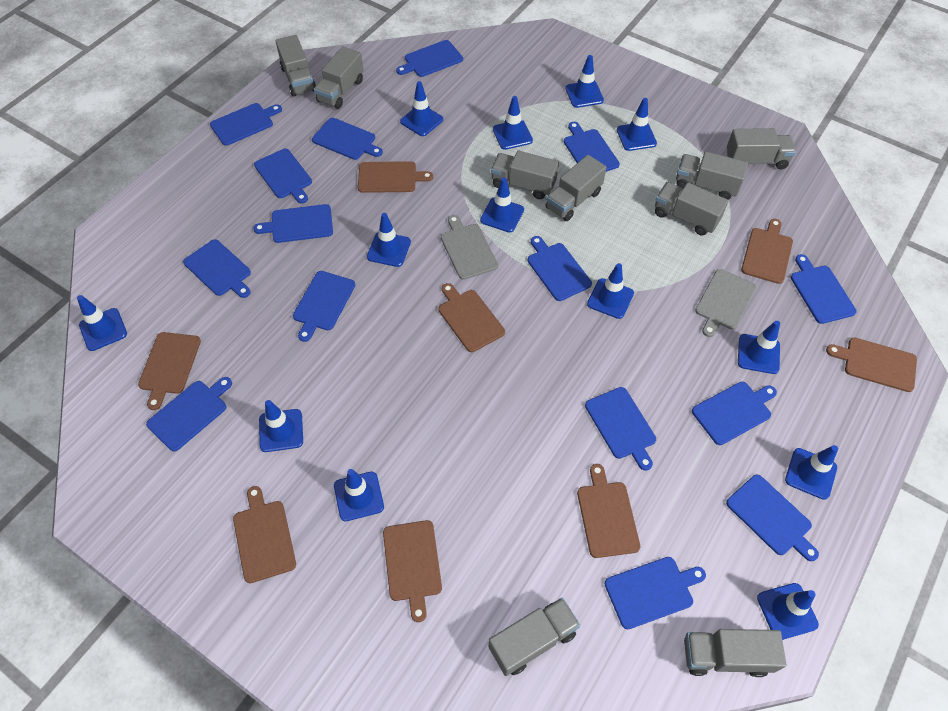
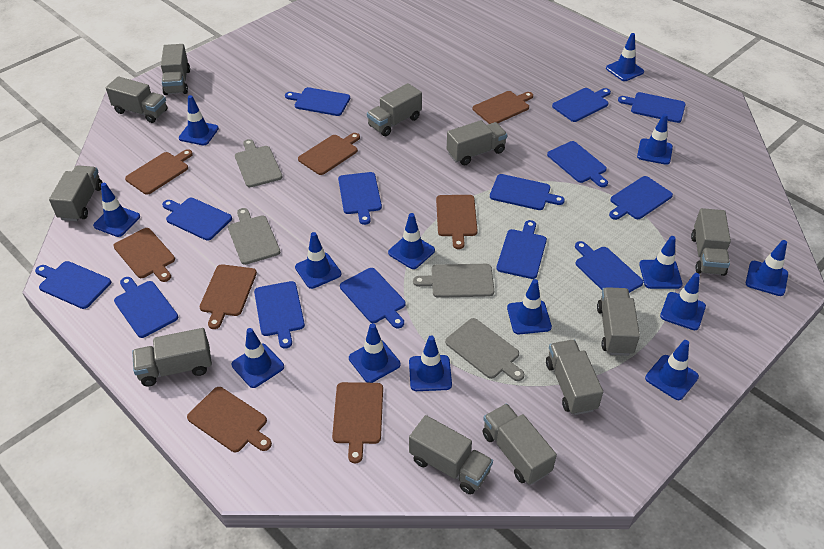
blue cutting board: 15 -> 14
blue traffic cone: 13 -> 14
grey cutting board: 2 -> 4
grey truck: 9 -> 11

